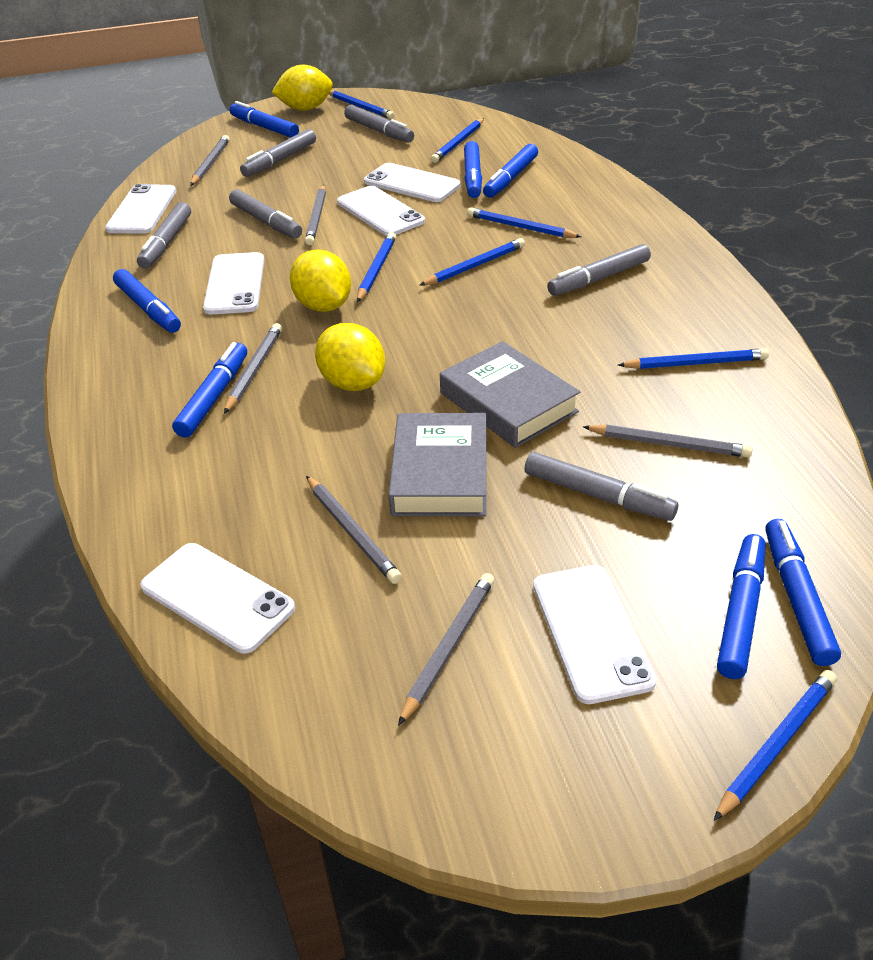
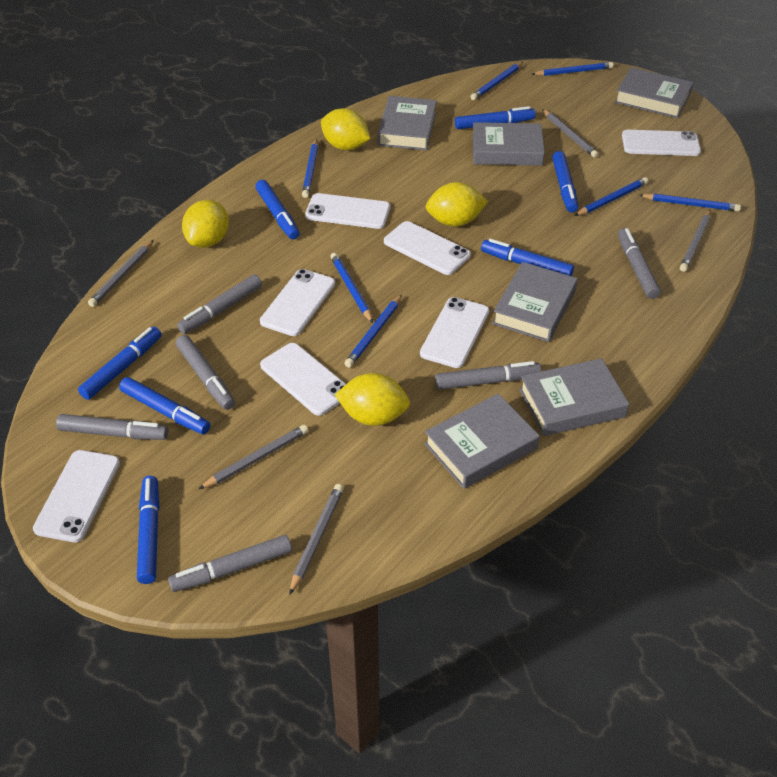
grey book: 2 -> 6
grey pencil: 6 -> 5
white phone: 6 -> 7
yellow lemon: 3 -> 4

